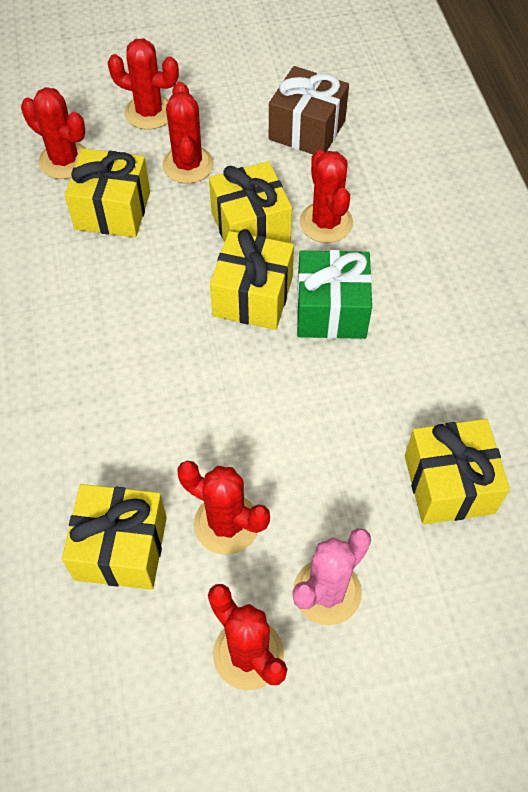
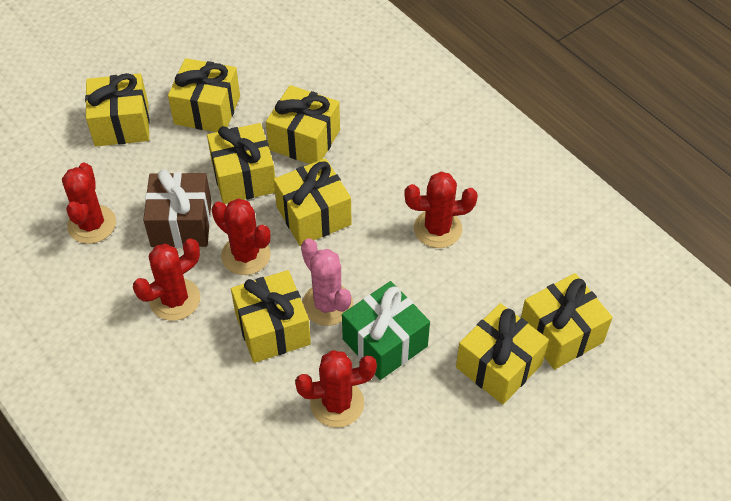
red cactus: 6 -> 5
yellow gift: 5 -> 8

